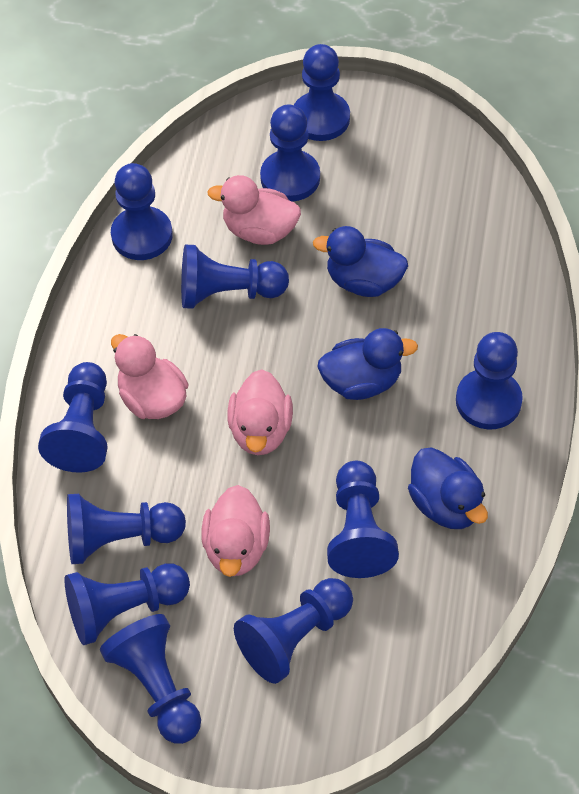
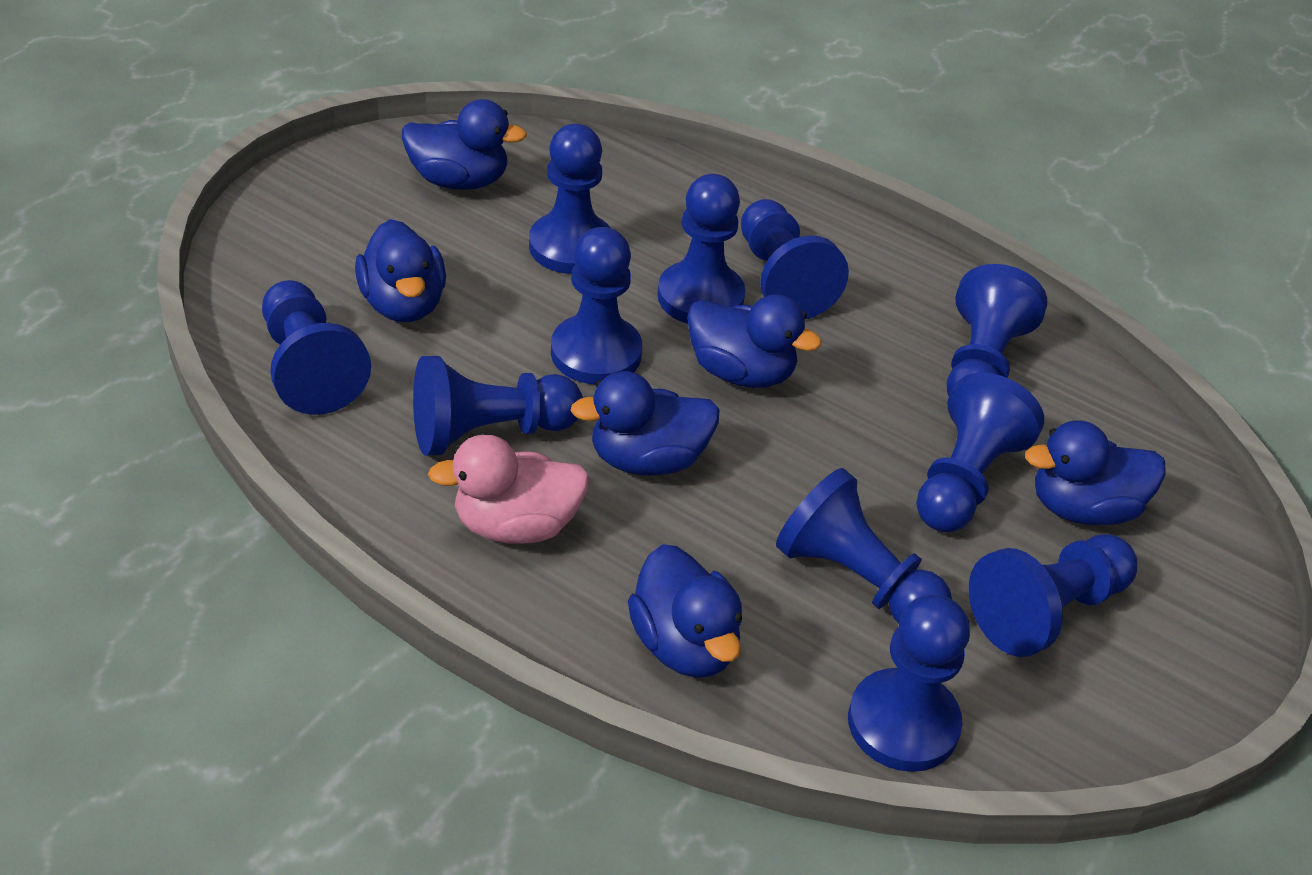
blue duck: 3 -> 6
pink duck: 4 -> 1

